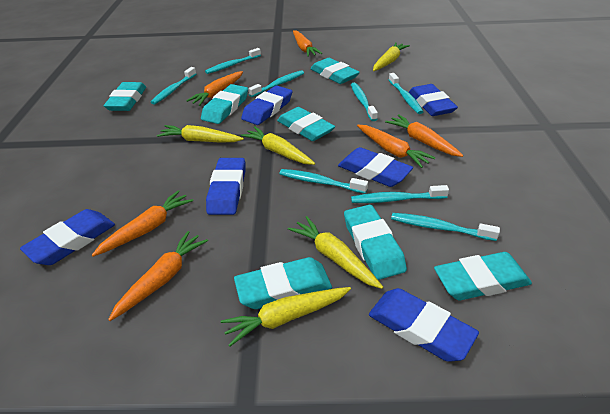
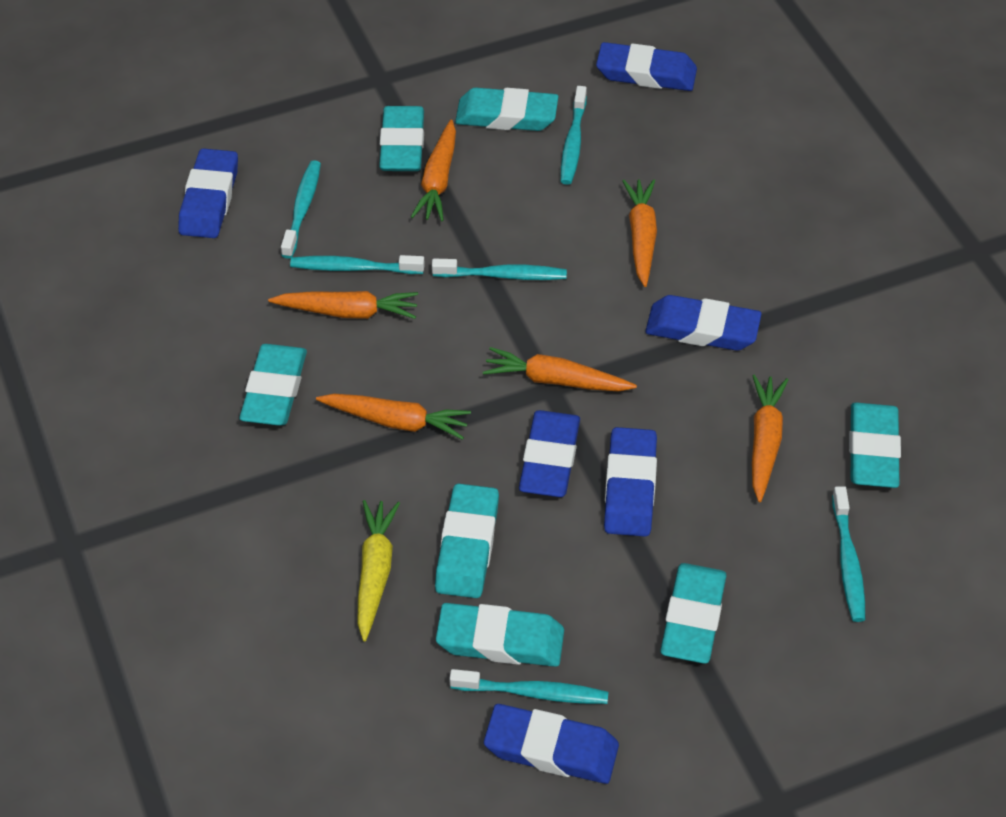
turquoise toothbrush: 8 -> 6
yellow carrot: 5 -> 1

